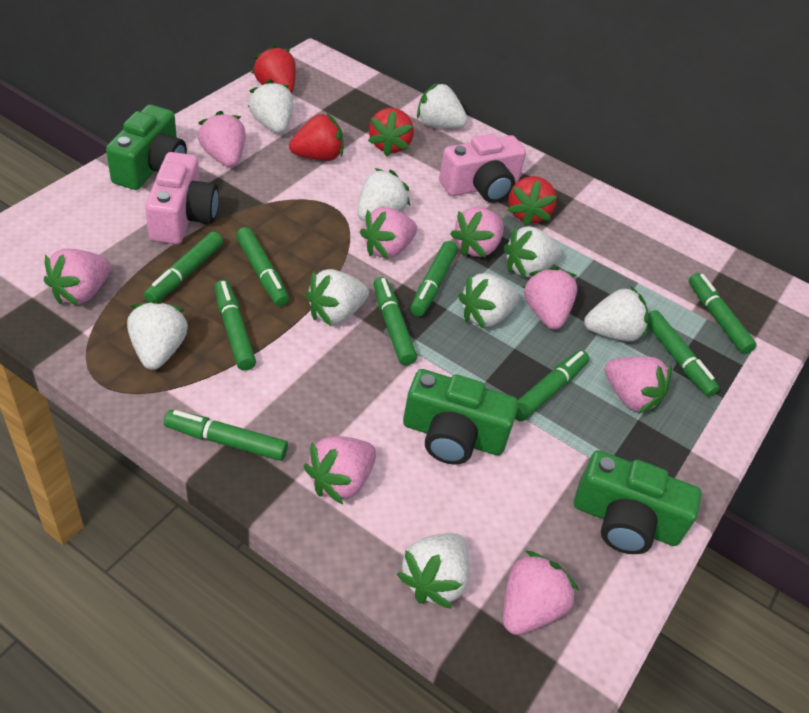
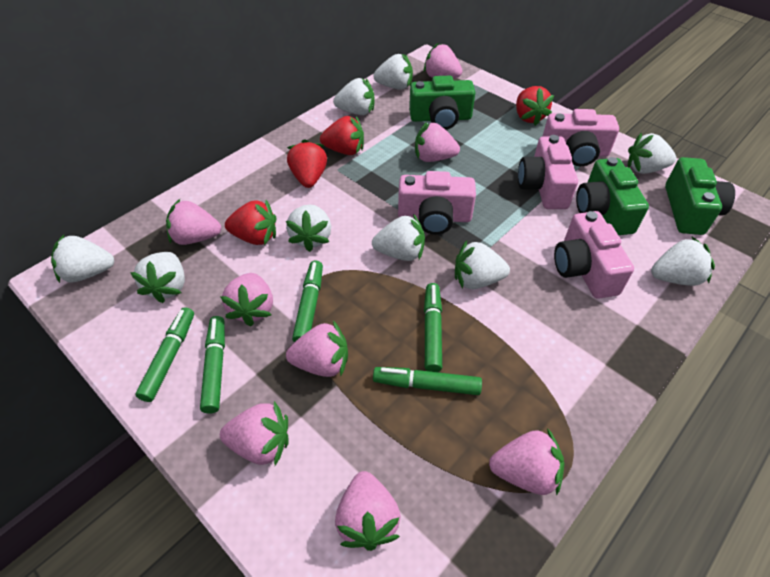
green marker: 9 -> 5
pink camera: 2 -> 4

